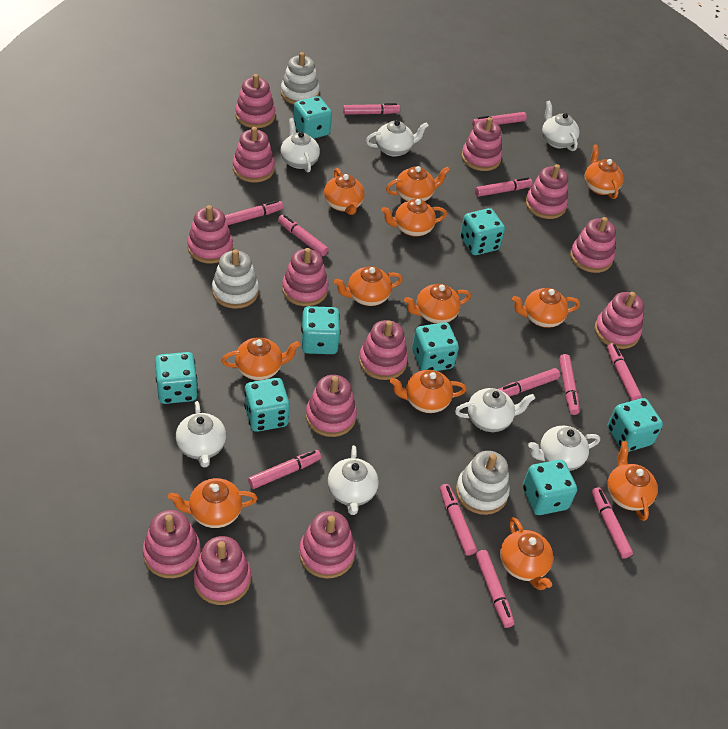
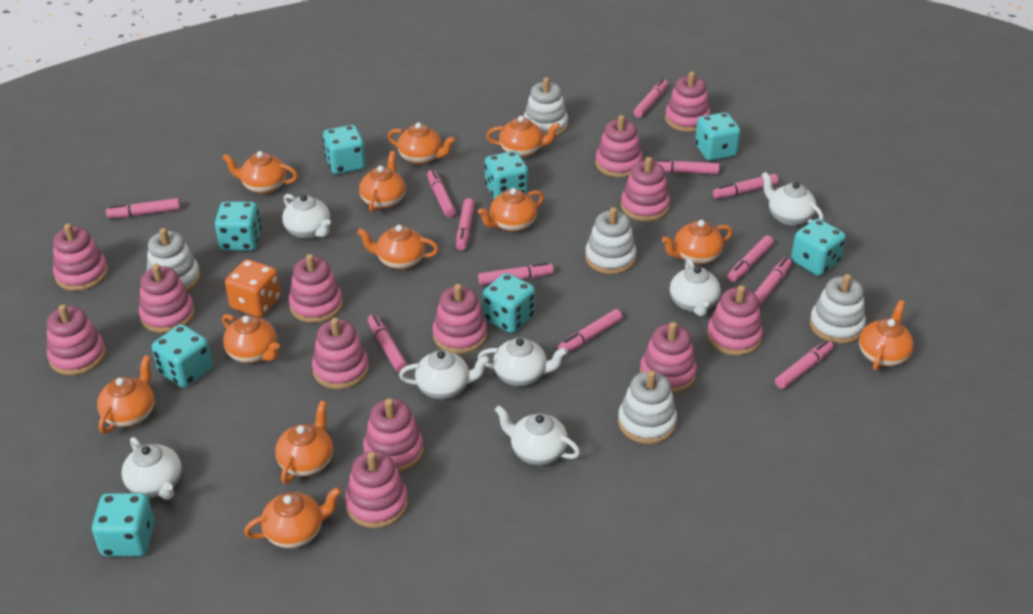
orange dice: 0 -> 1
white stacking toy: 3 -> 5

